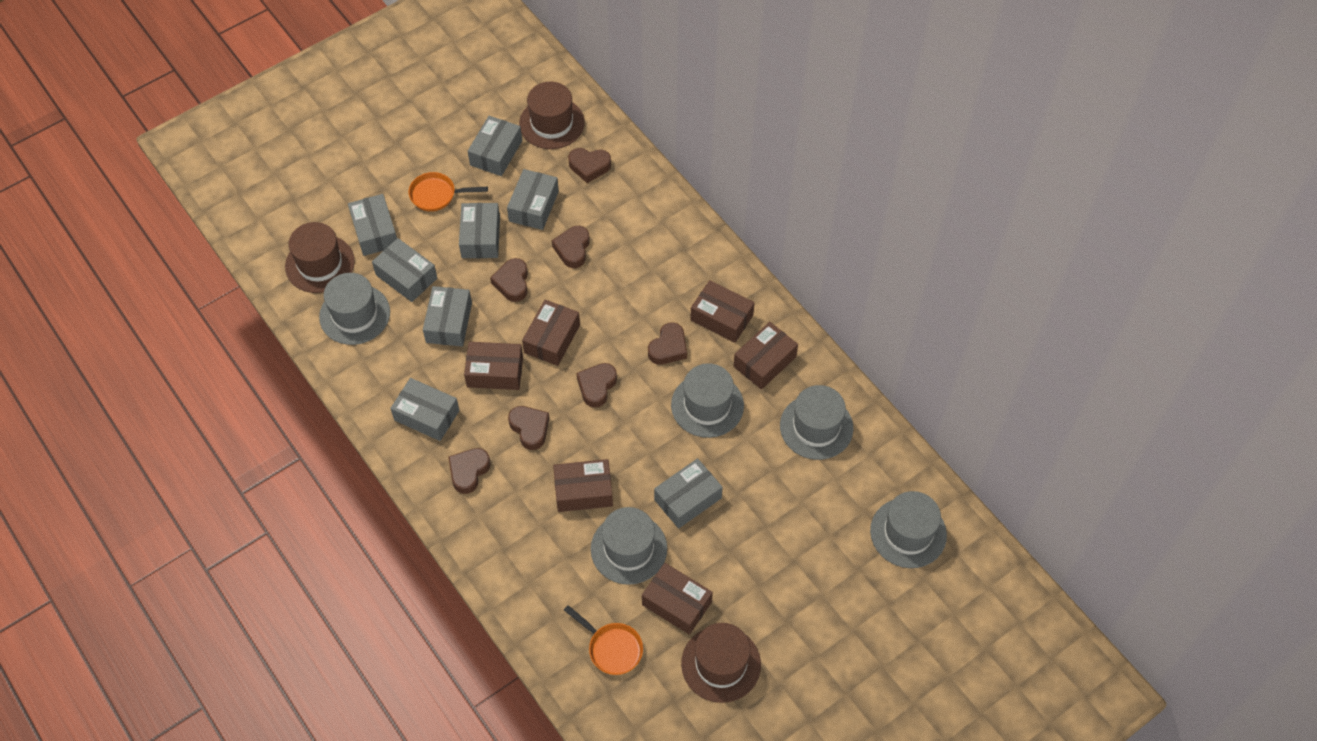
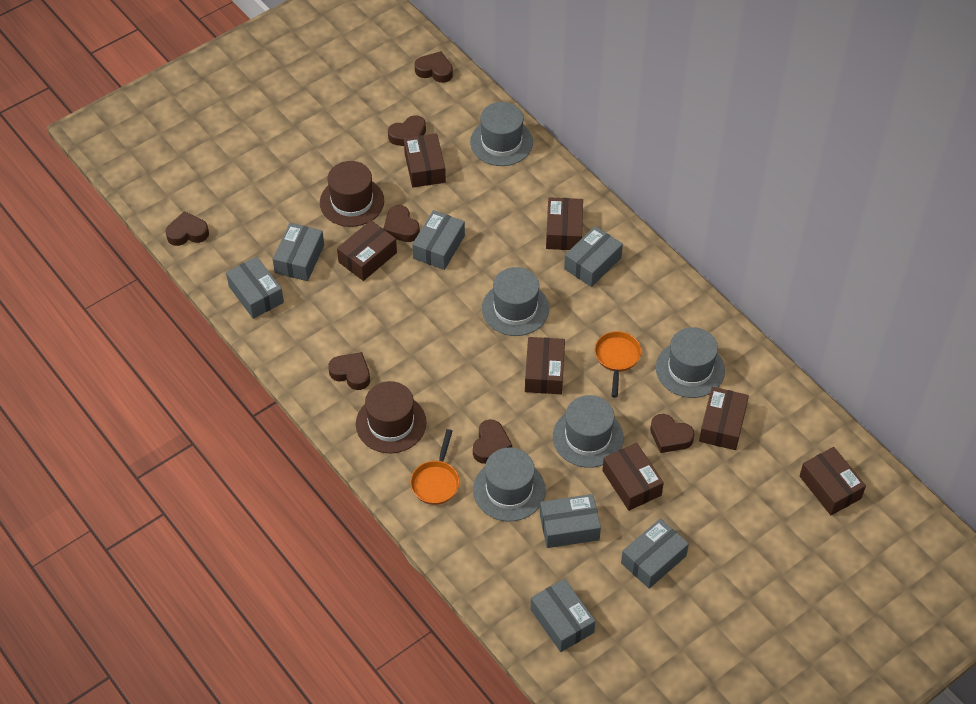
brown box: 6 -> 7
brown hat: 3 -> 2
grey box: 8 -> 7

